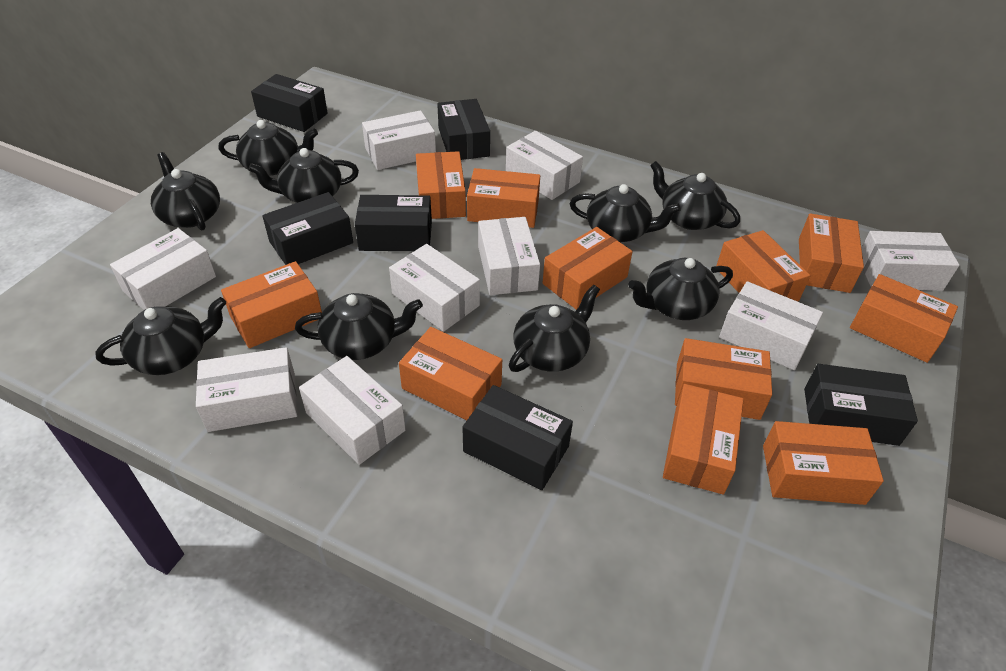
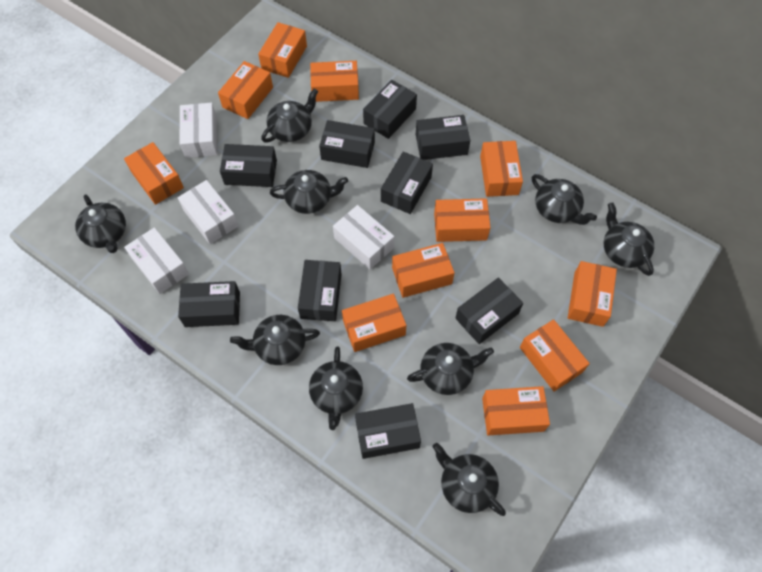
black box: 6 -> 9
white box: 9 -> 4

